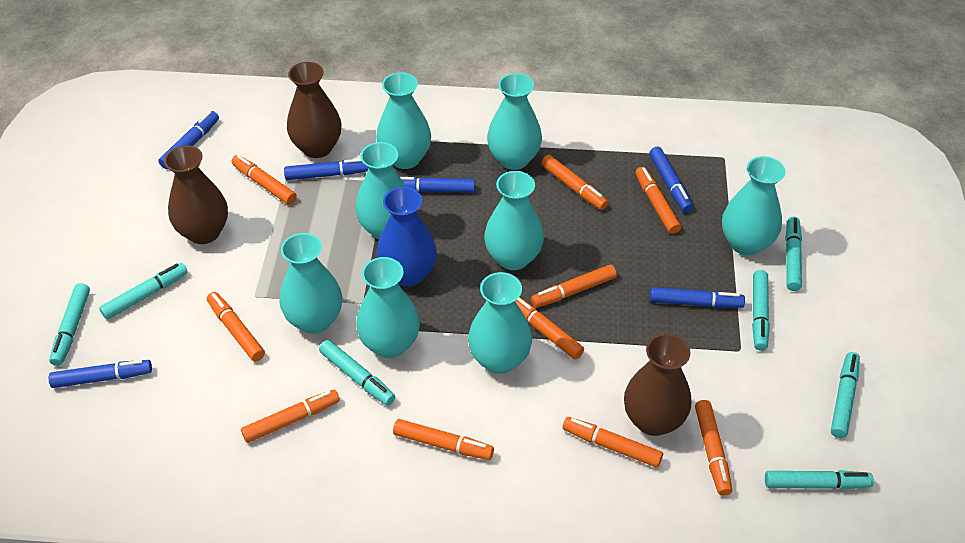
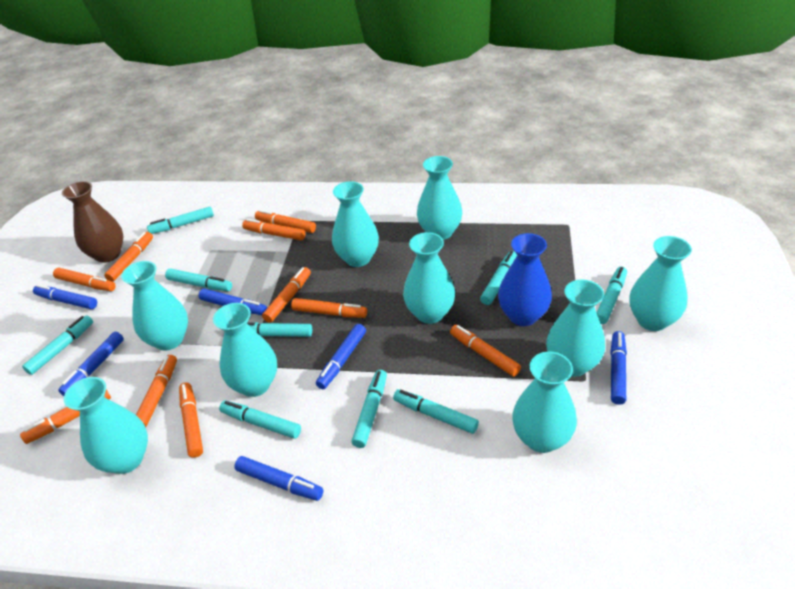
brown vase: 3 -> 1
turquoise marker: 7 -> 9
turquoise vase: 8 -> 9

